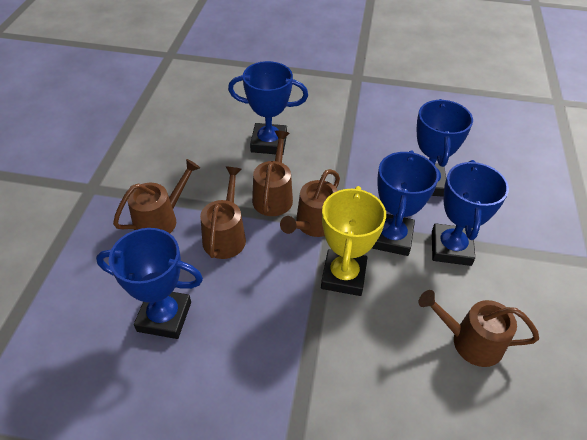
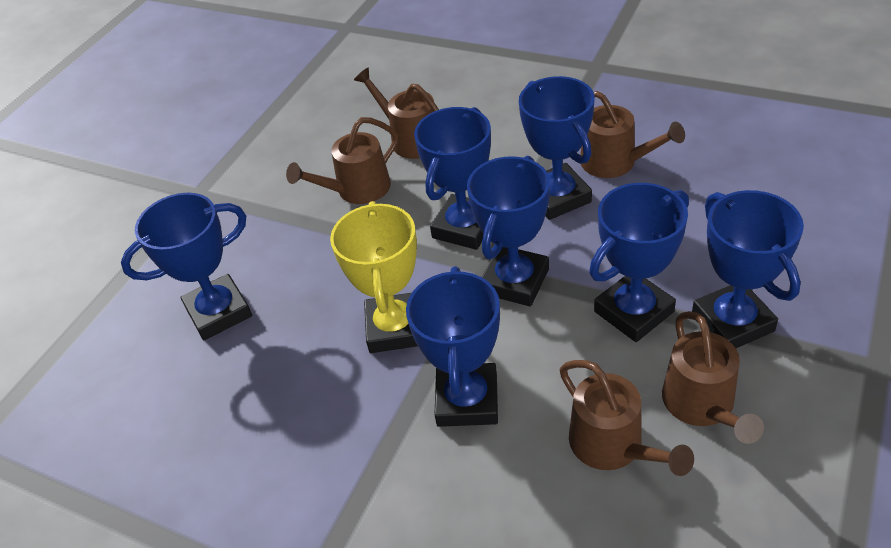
blue trophy: 5 -> 7

